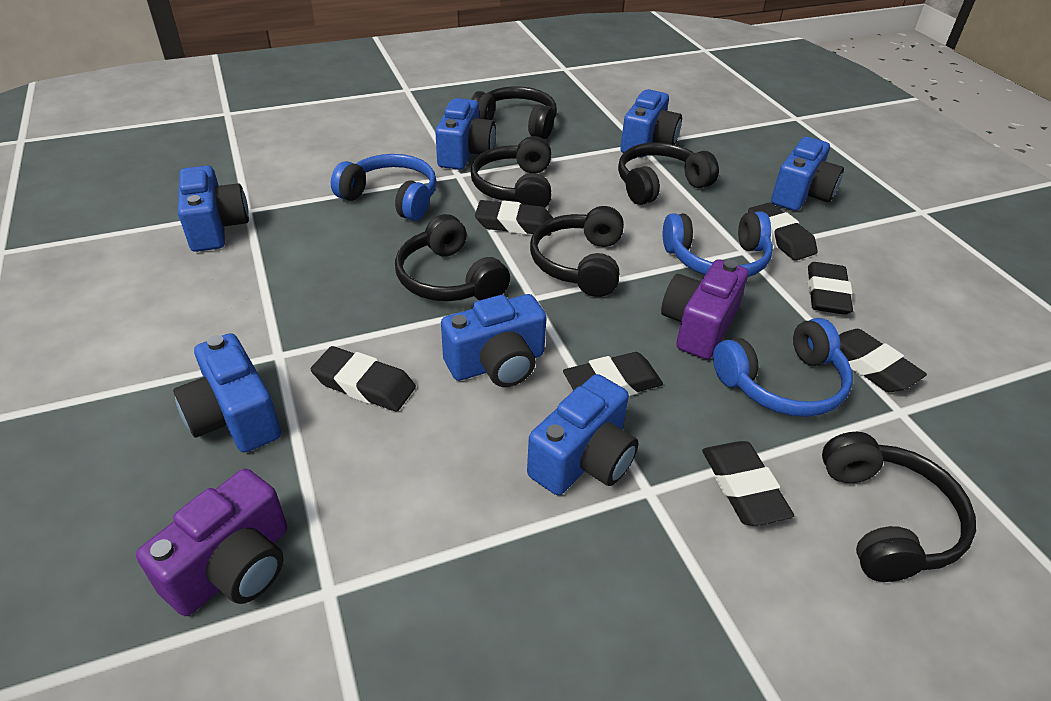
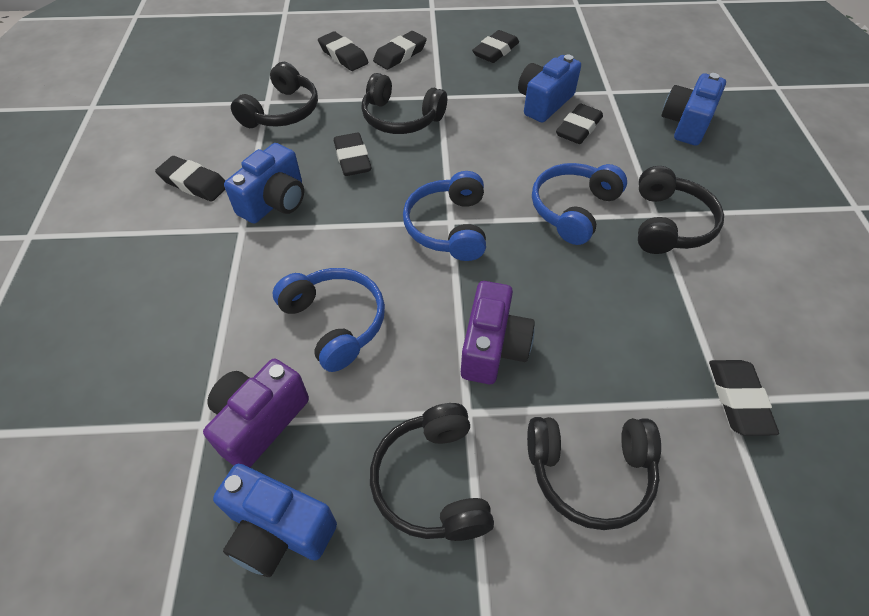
black headphones: 6 -> 5
blue camera: 7 -> 4

